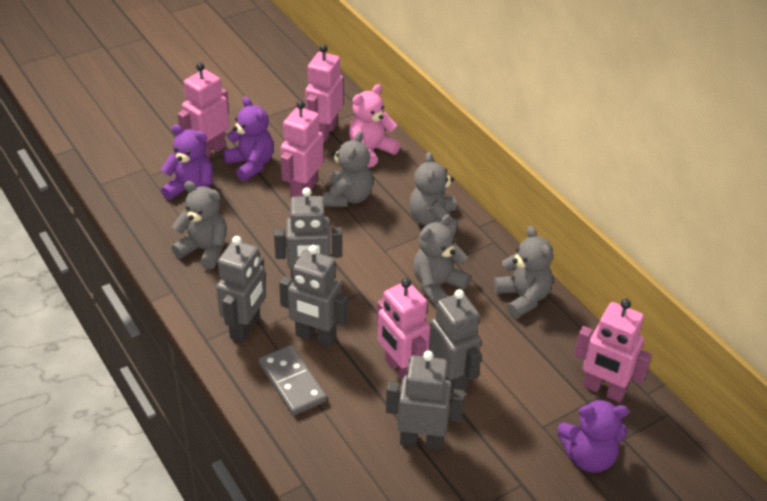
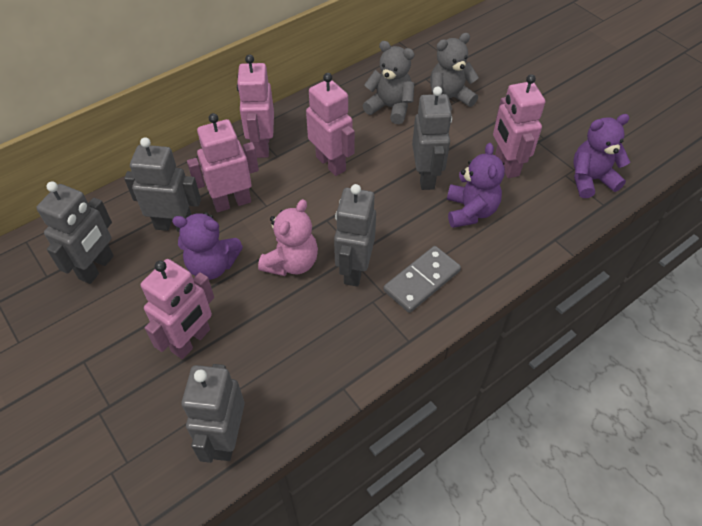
grey teddy bear: 5 -> 2

